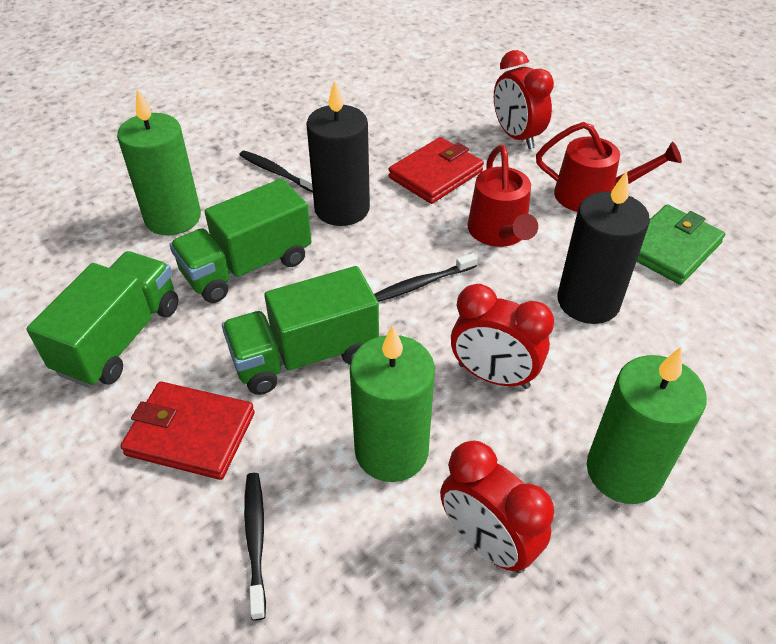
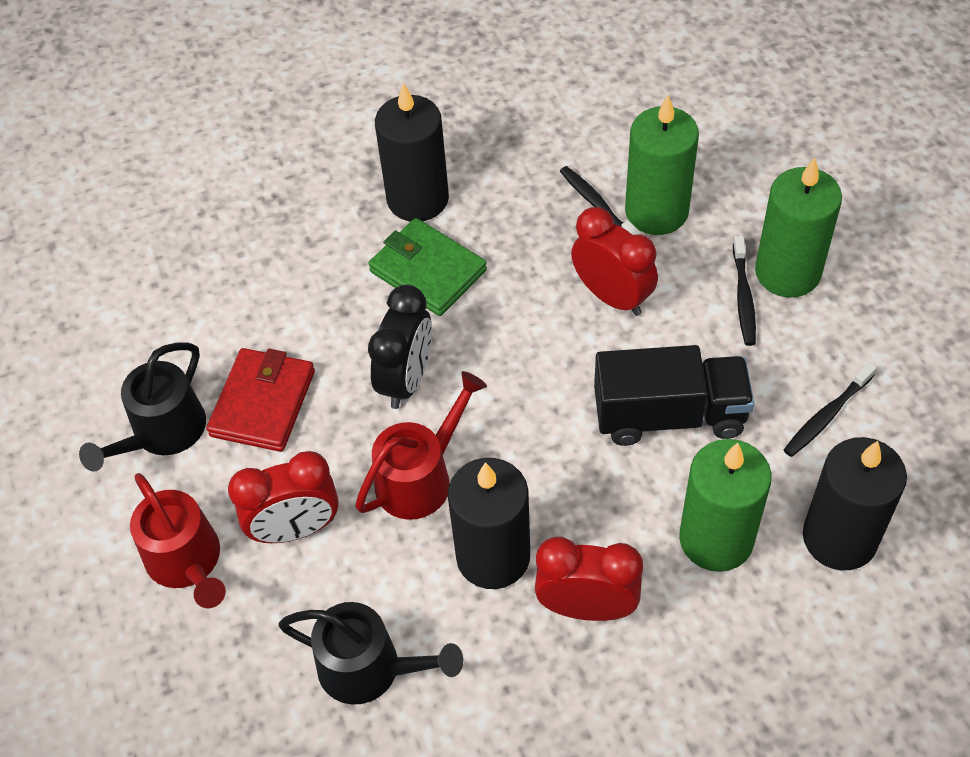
black candle: 2 -> 3
black clock: 0 -> 1
black truck: 0 -> 1
black watering can: 0 -> 2
green truck: 3 -> 0
red wallet: 2 -> 1

